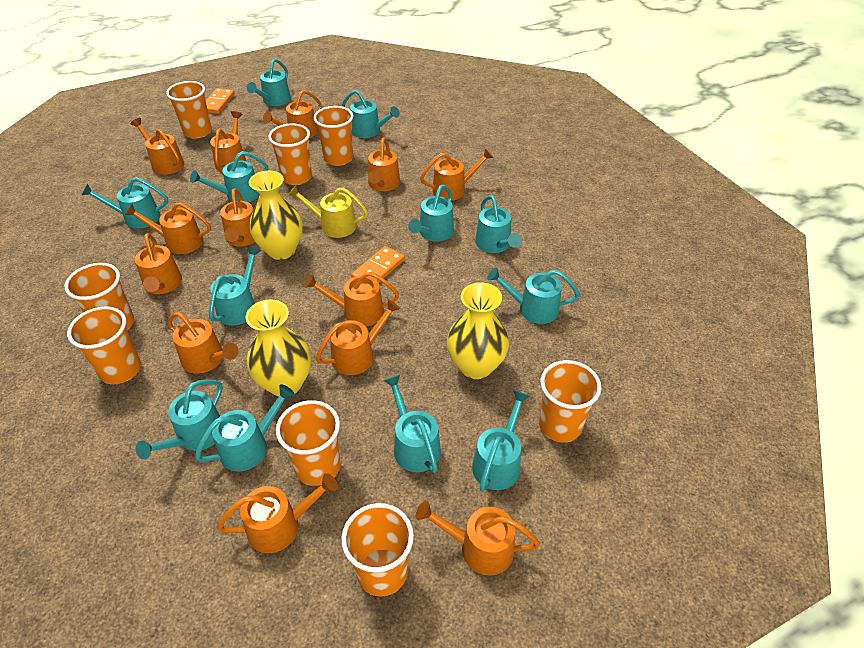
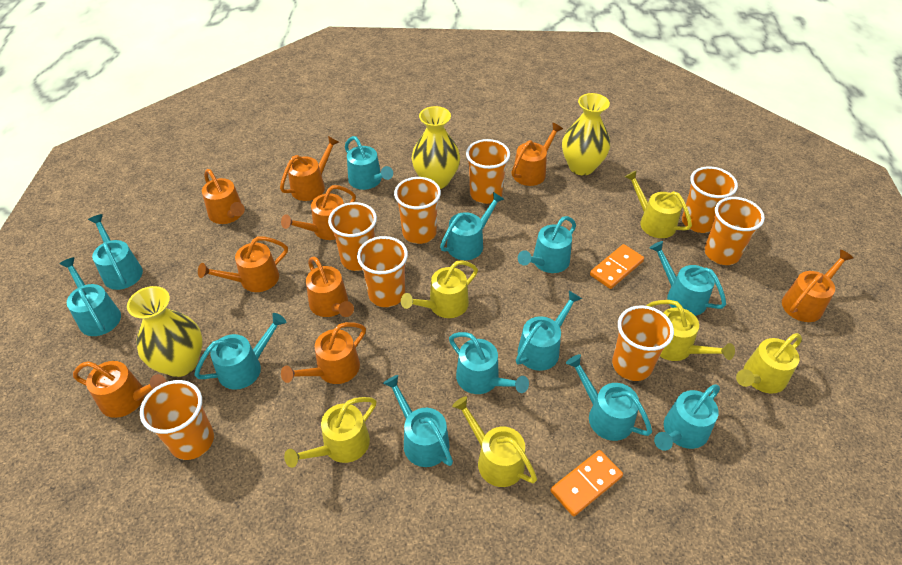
orange watering can: 13 -> 9
yellow watering can: 1 -> 6

